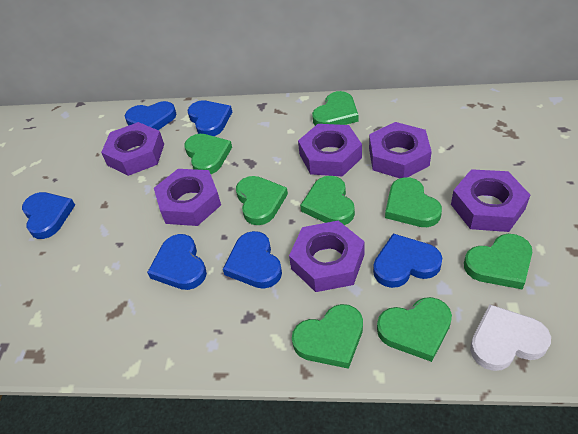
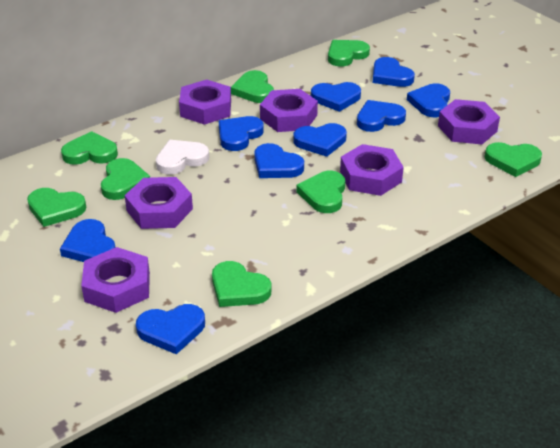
blue heart: 6 -> 9

